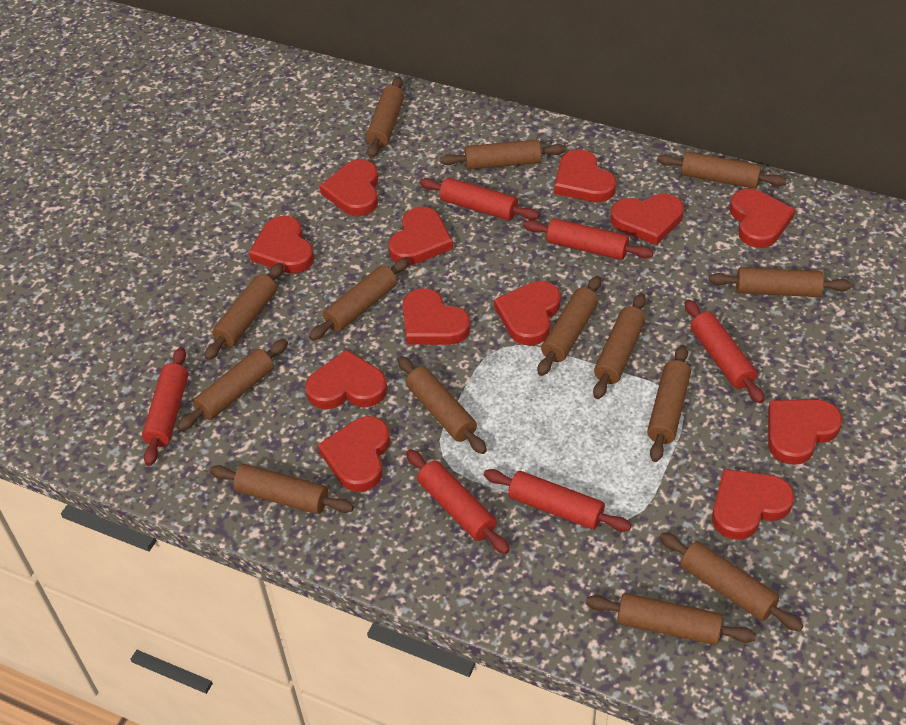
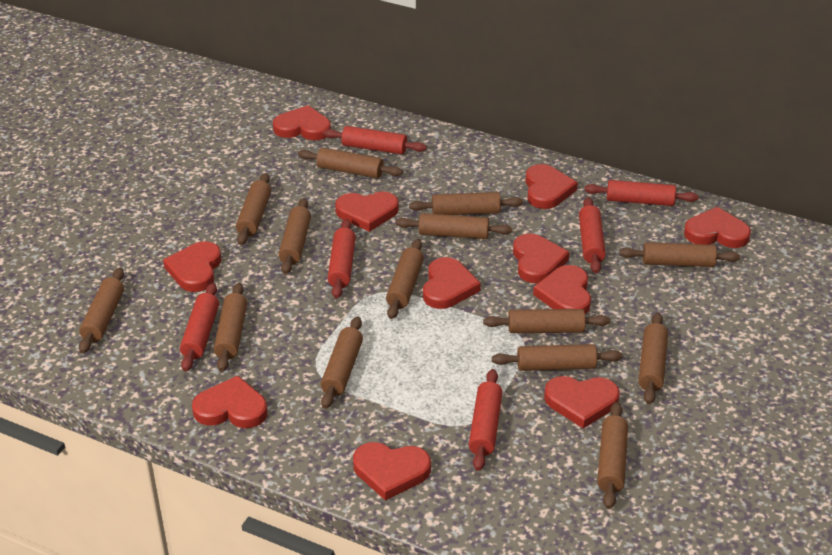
red heart: 12 -> 11

